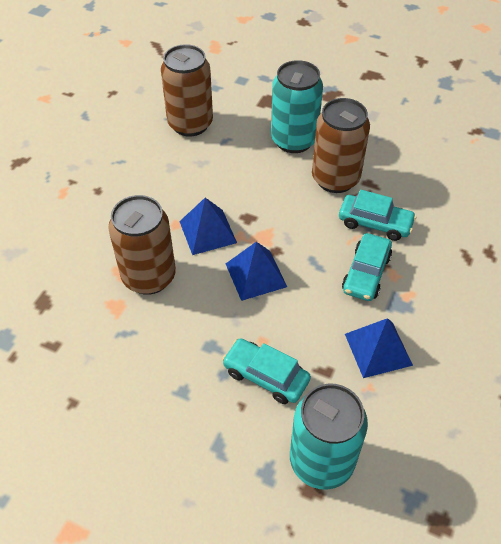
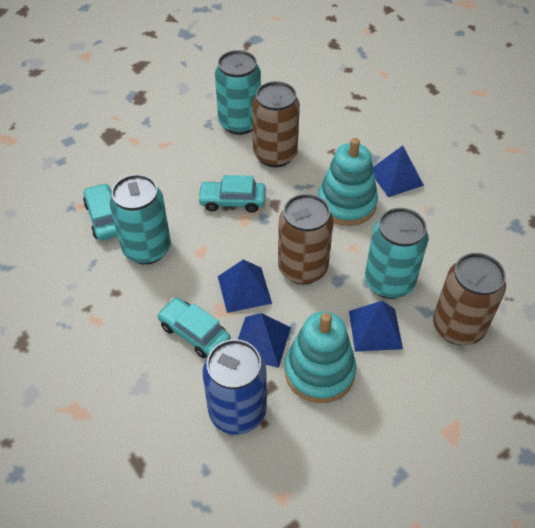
blue can: 0 -> 1
blue pyramid: 3 -> 4
turquoise can: 2 -> 3
turquoise stacking toy: 0 -> 2

